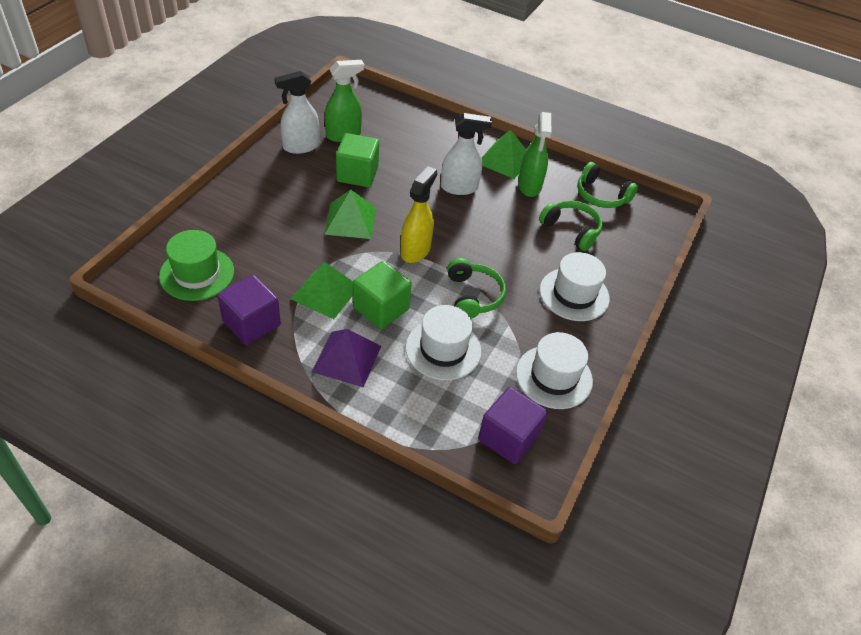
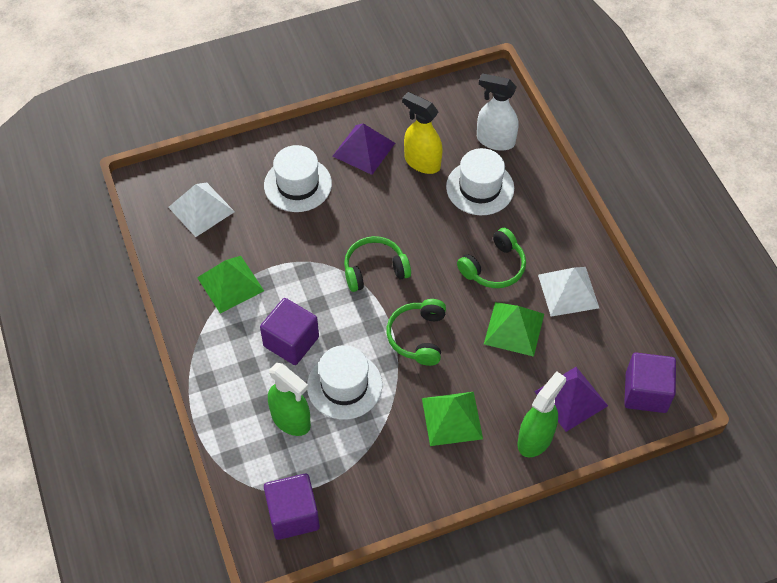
green cube: 2 -> 0
green hat: 1 -> 0
purple cube: 2 -> 3
purple pyramid: 1 -> 2
white pyramid: 0 -> 2
white spray bottle: 2 -> 1

